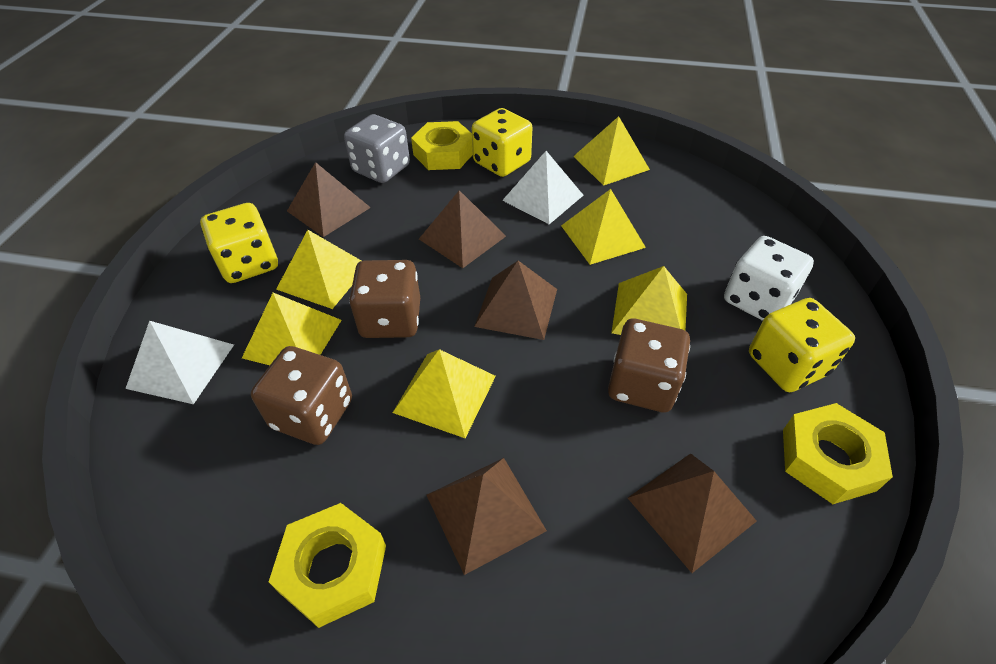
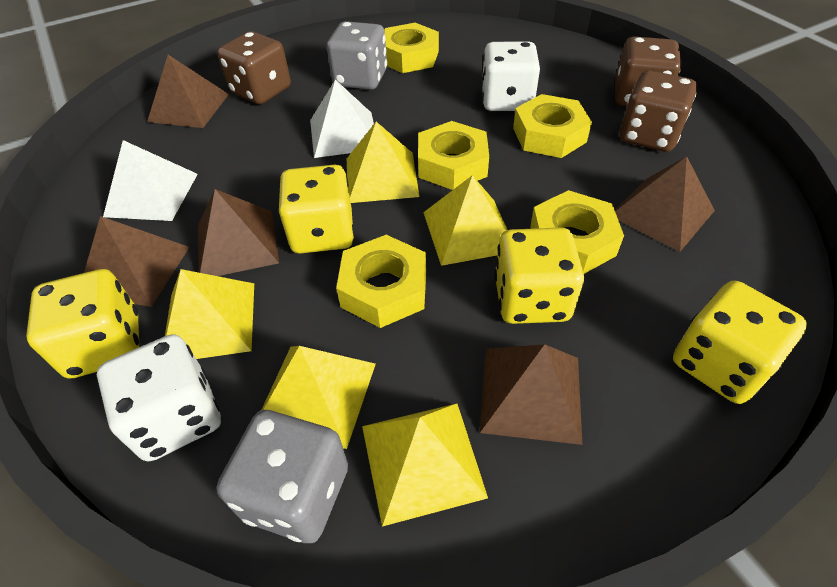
grey dice: 1 -> 2
white dice: 1 -> 2
yellow dice: 3 -> 4
yellow nut: 3 -> 5
yellow pyramid: 6 -> 5

